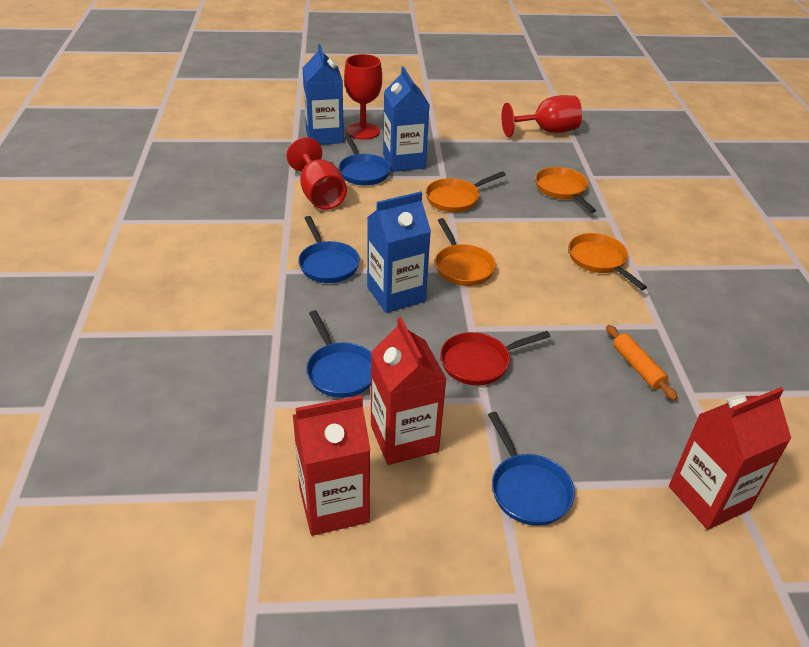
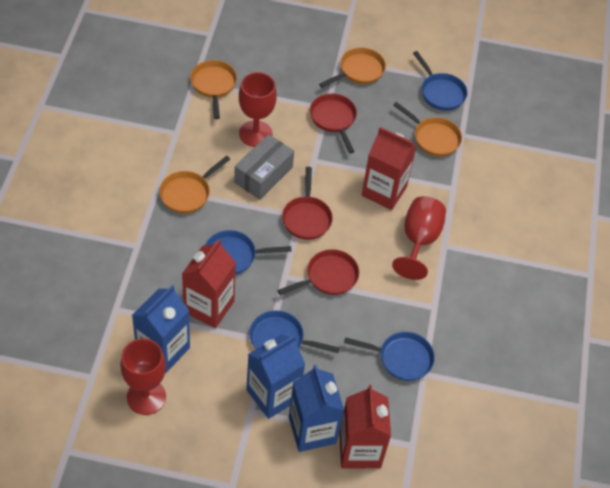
grey box: 0 -> 1
orange rolling pin: 1 -> 0
red pan: 1 -> 3

